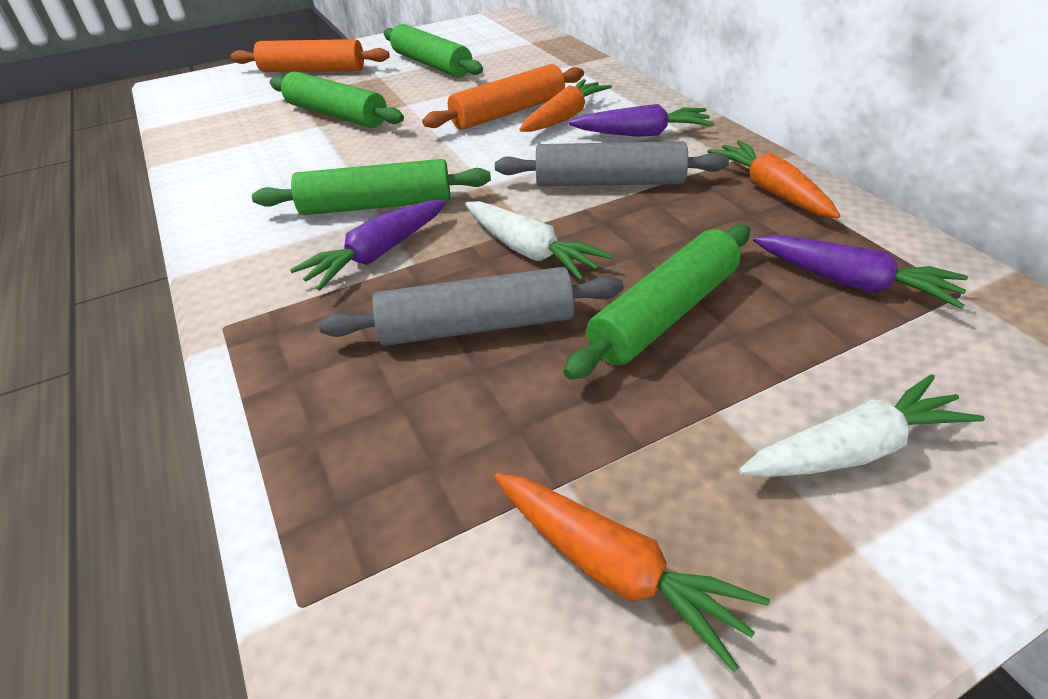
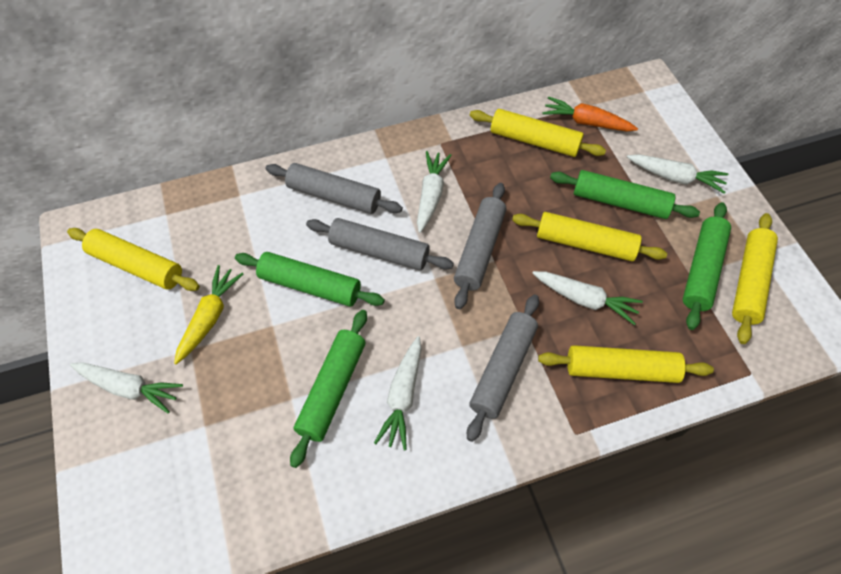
grey rolling pin: 2 -> 4
orange carrot: 3 -> 1
orange rolling pin: 2 -> 0
purple carrot: 3 -> 0
white carrot: 2 -> 5
yellow carrot: 0 -> 1
yellow rolling pin: 0 -> 5

